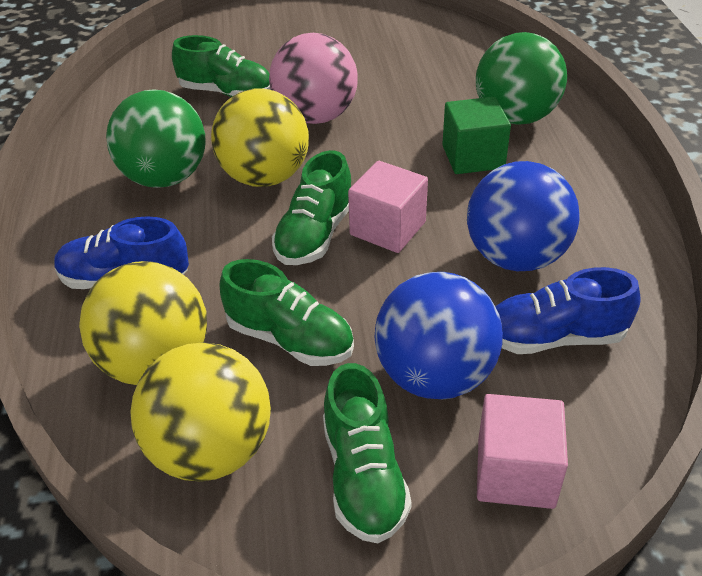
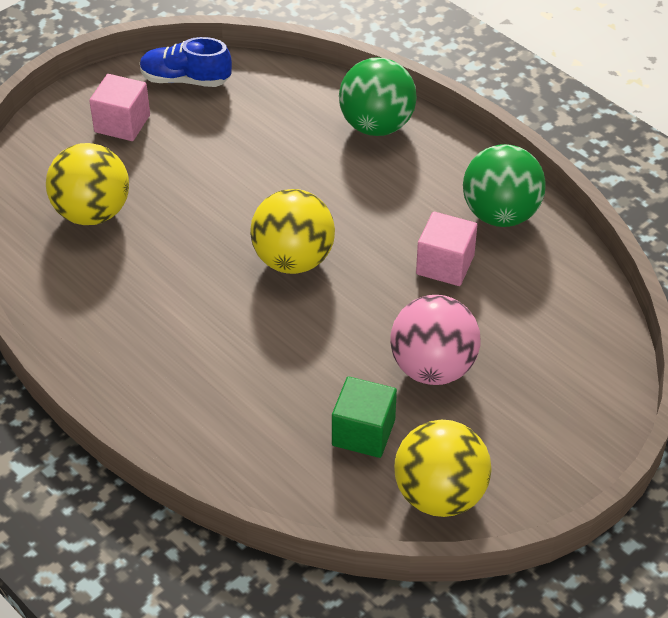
blue ball: 2 -> 0
blue shoe: 2 -> 1
green shoe: 4 -> 0

